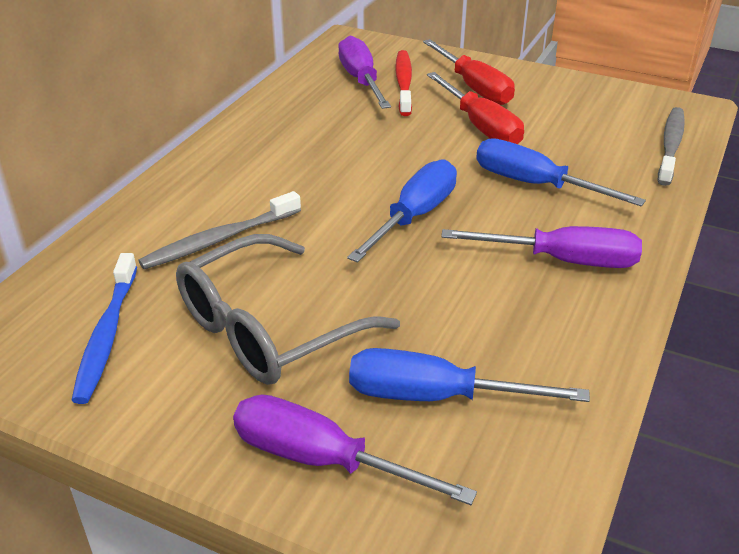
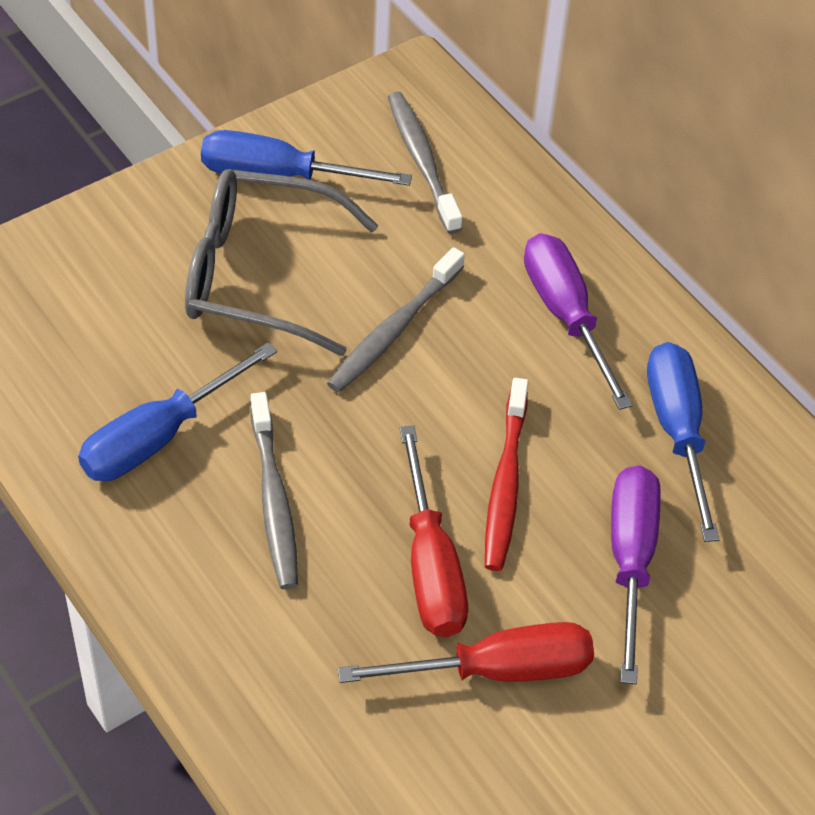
blue toothbrush: 1 -> 0
grey toothbrush: 2 -> 3
purple screwdriver: 3 -> 2

